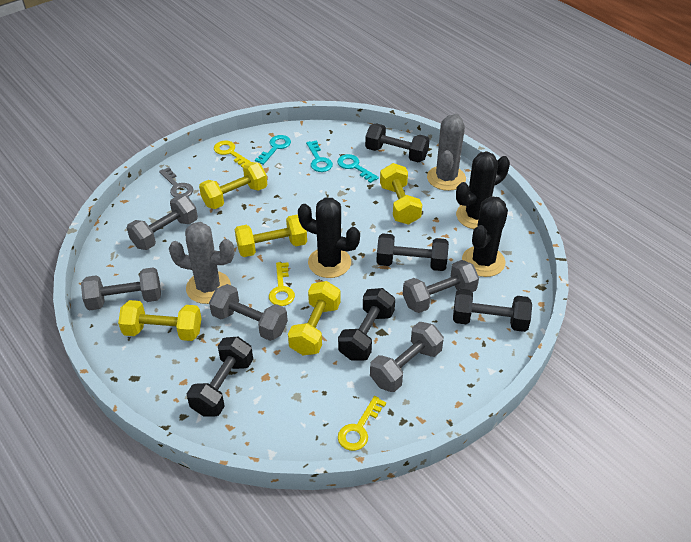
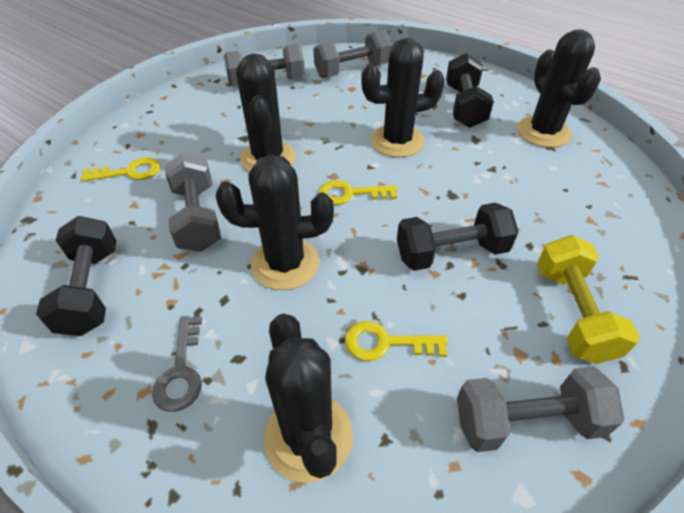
black cactus: 3 -> 5
black dumbbell: 5 -> 3
grey cactus: 2 -> 0
grey dumbbell: 5 -> 4
turquoise key: 3 -> 0
yellow dumbbell: 5 -> 1

